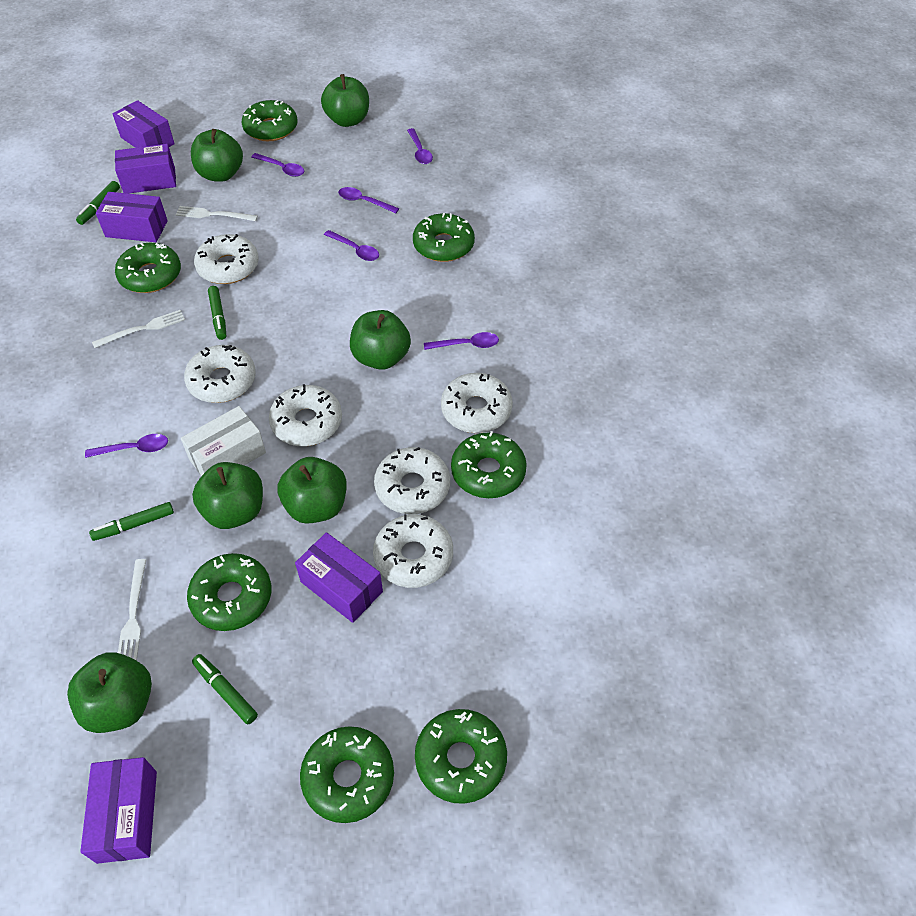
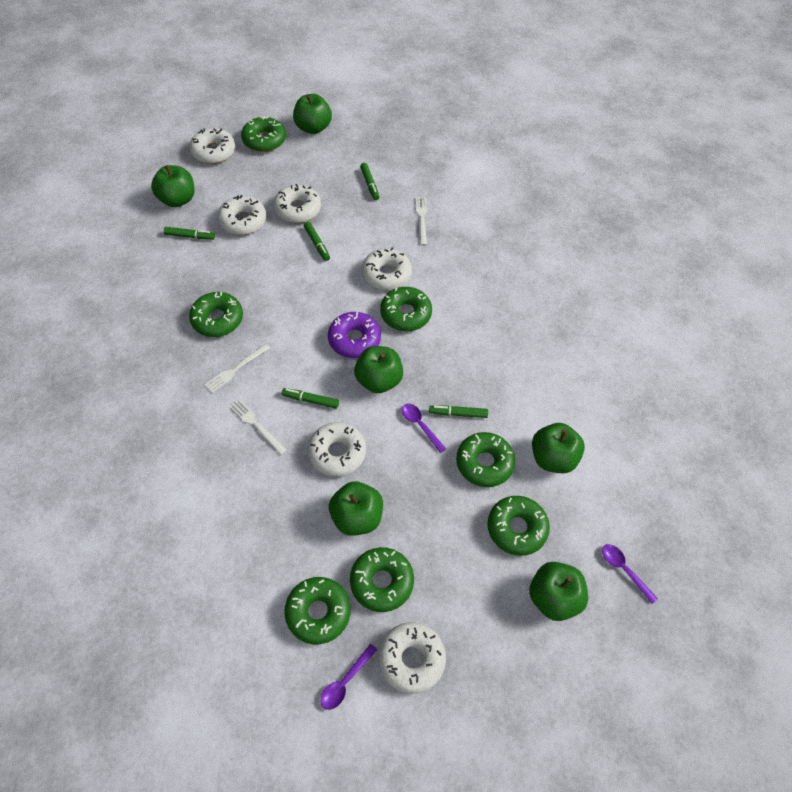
green marker: 4 -> 5
purple box: 5 -> 0
purple donut: 0 -> 1
purple spoon: 6 -> 3
white box: 1 -> 0

